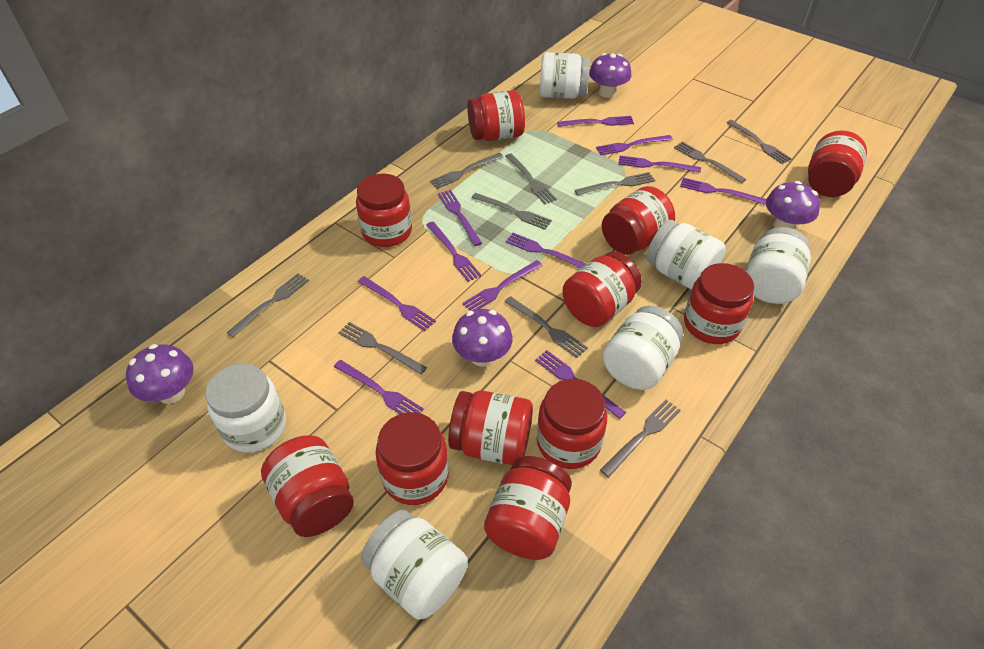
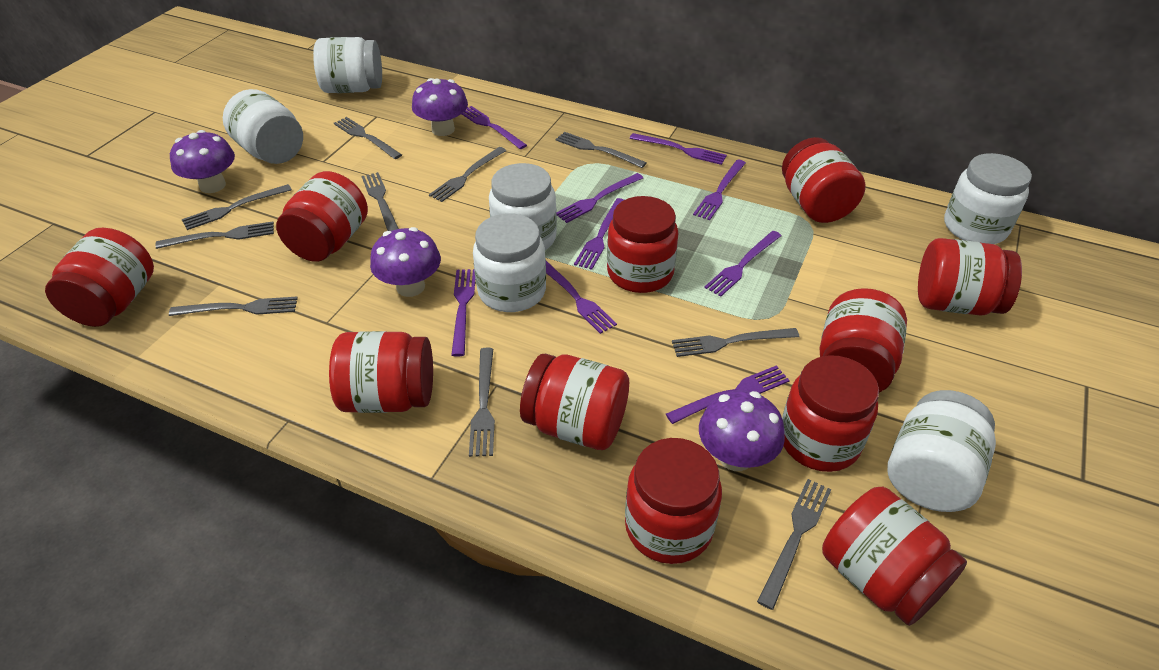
purple fork: 11 -> 9

